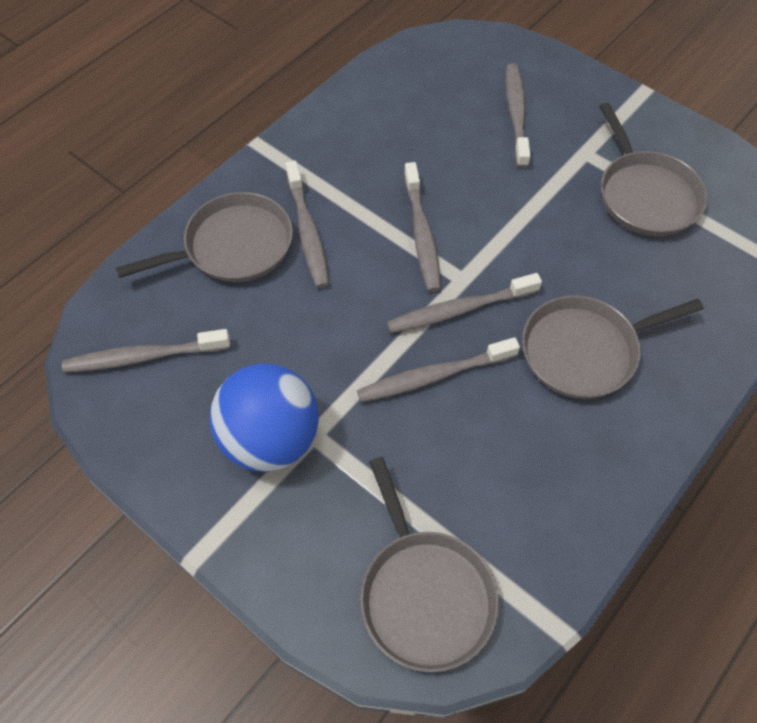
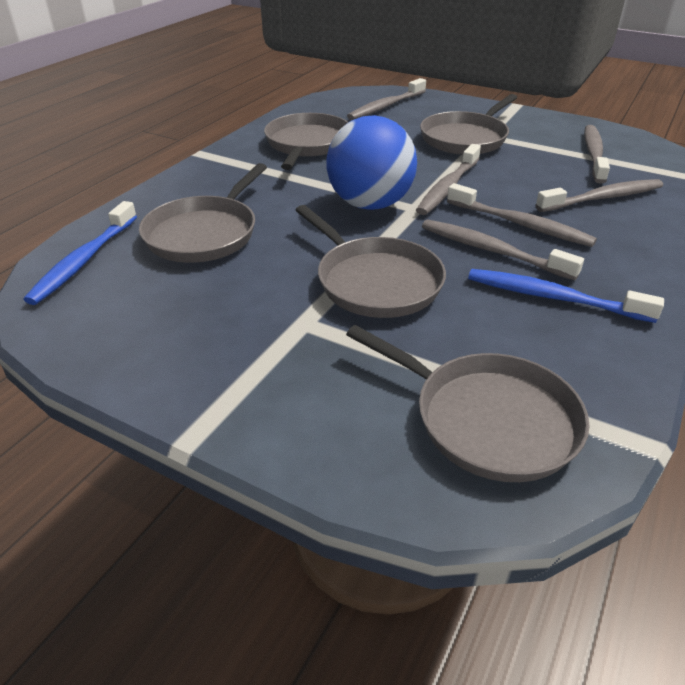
blue toothbrush: 0 -> 2
grey pan: 4 -> 5

